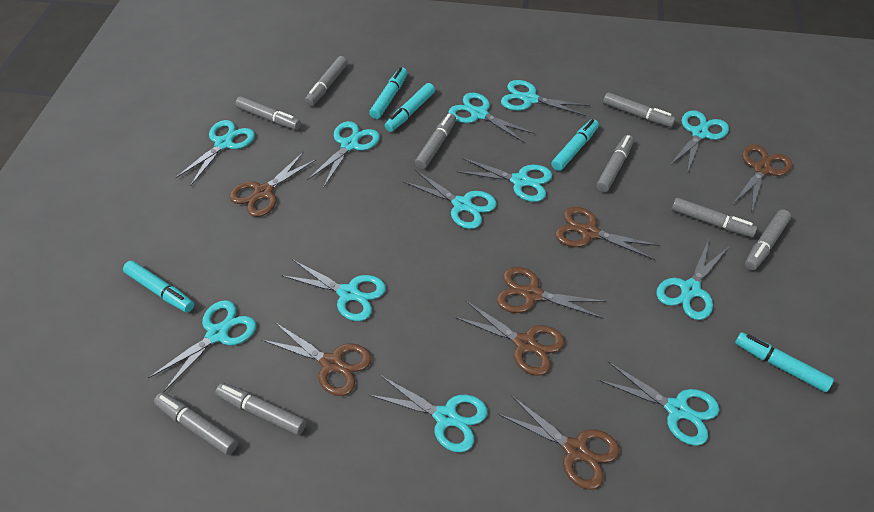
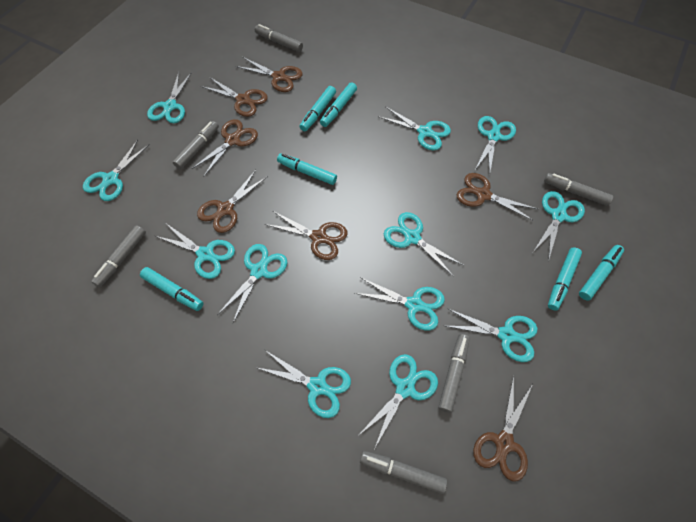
grey marker: 9 -> 6
turquoise marker: 5 -> 6

